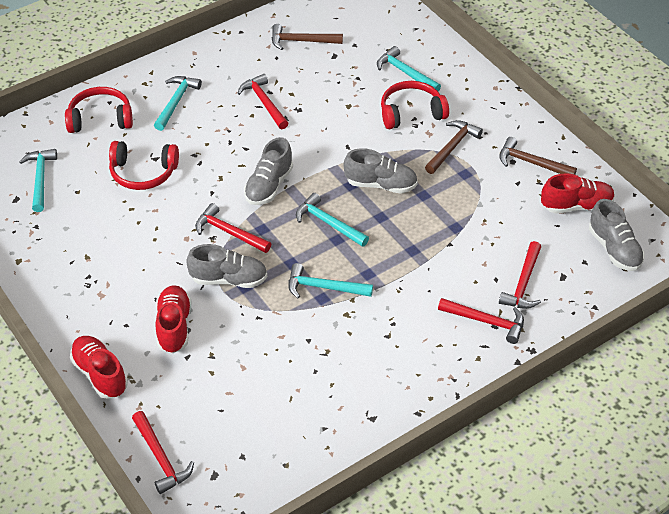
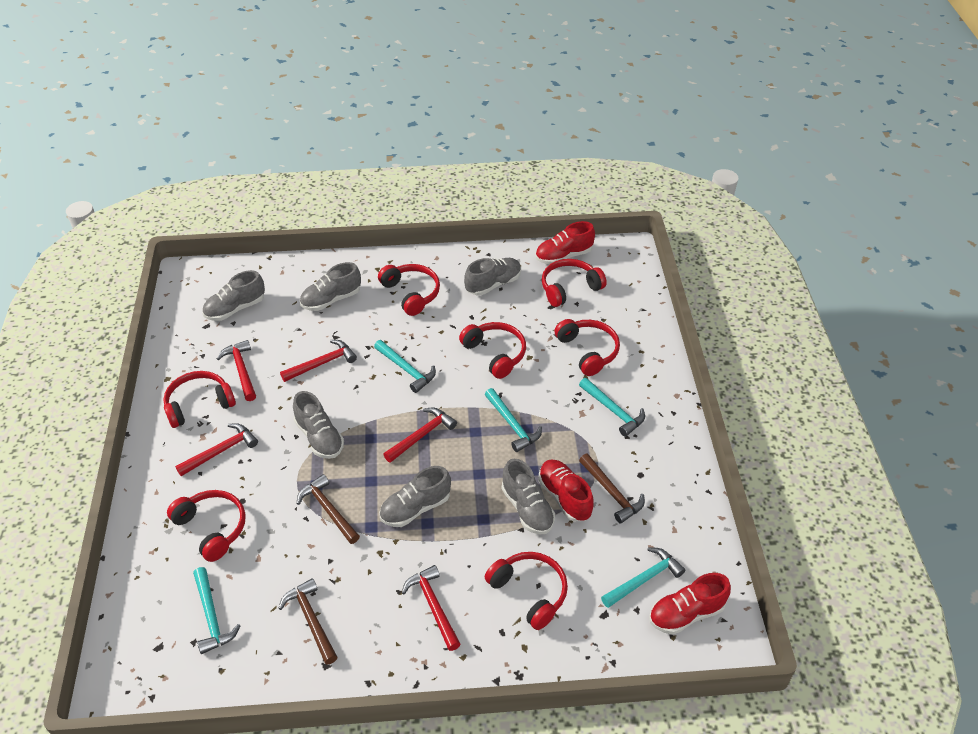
grey shoe: 4 -> 6
red headphones: 3 -> 7

